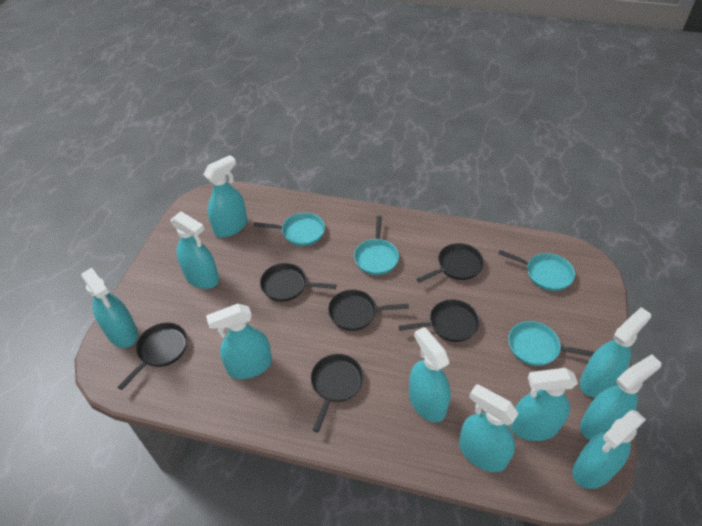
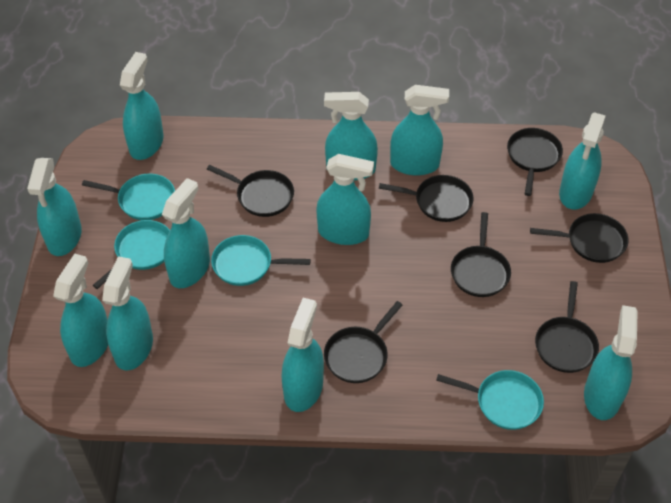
black pan: 6 -> 7
turquoise spray bottle: 10 -> 11

